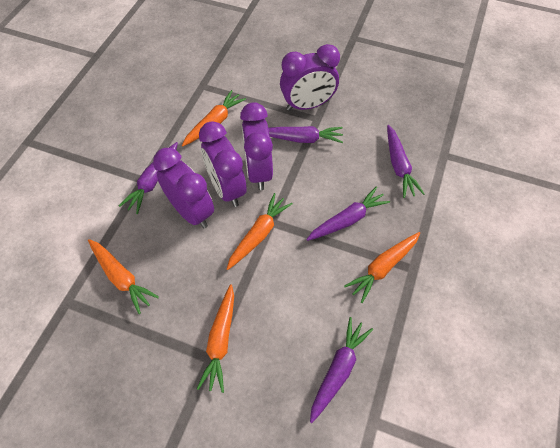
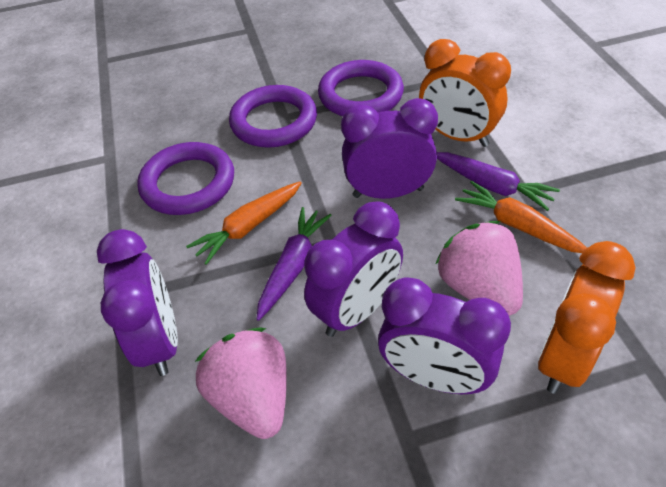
orange carrot: 5 -> 2
orange clock: 0 -> 2
pink strawberry: 0 -> 2
purple carrot: 5 -> 2
purple ring: 0 -> 3

